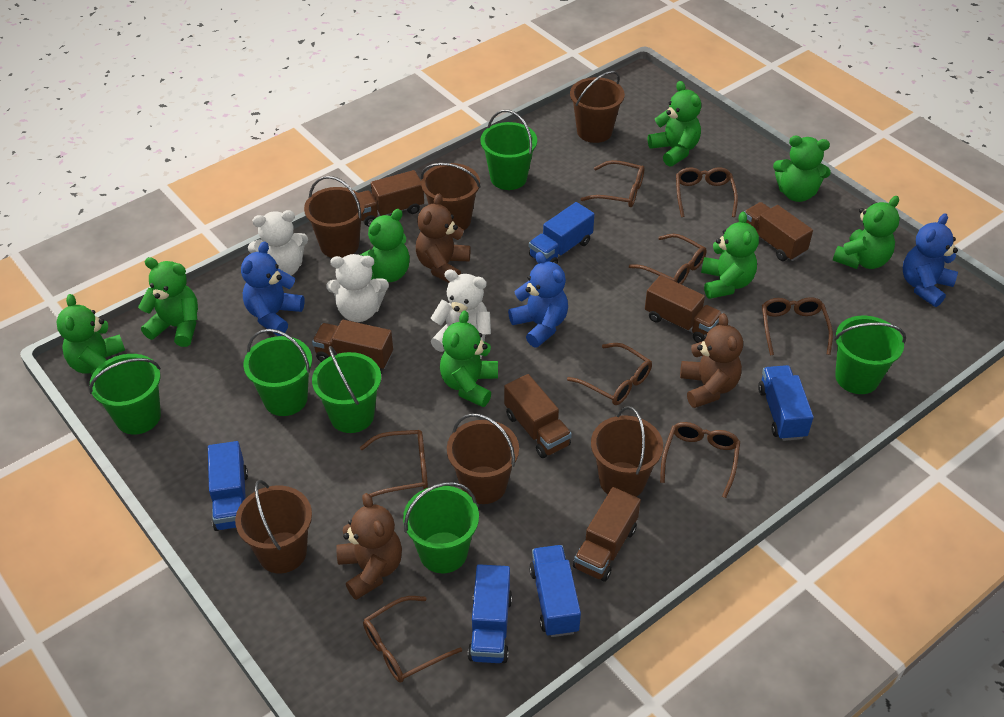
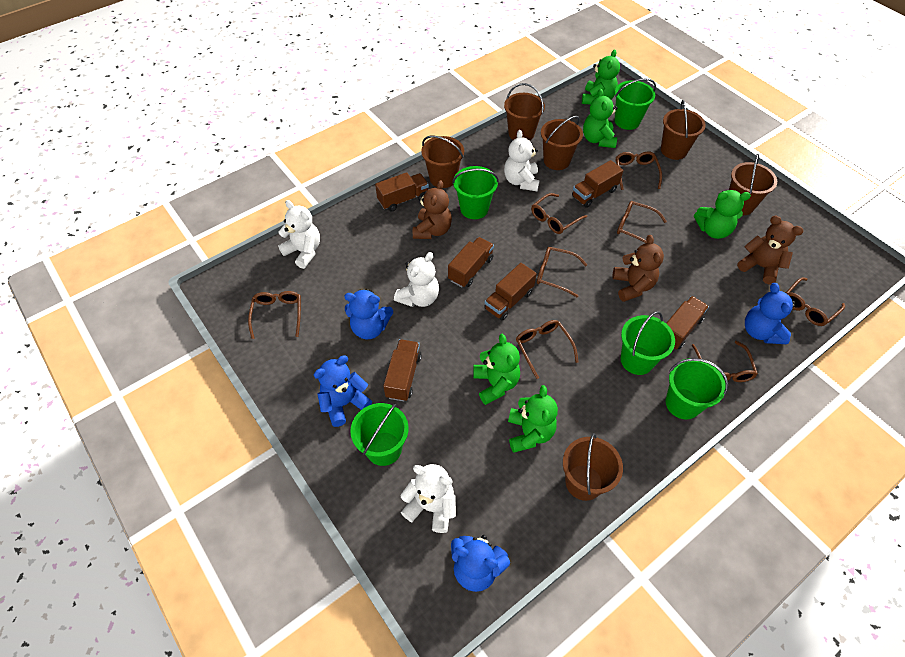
blue teddy bear: 3 -> 4
blue truck: 5 -> 0
green bucket: 6 -> 5
green teddy bear: 8 -> 5
white teddy bear: 3 -> 4

